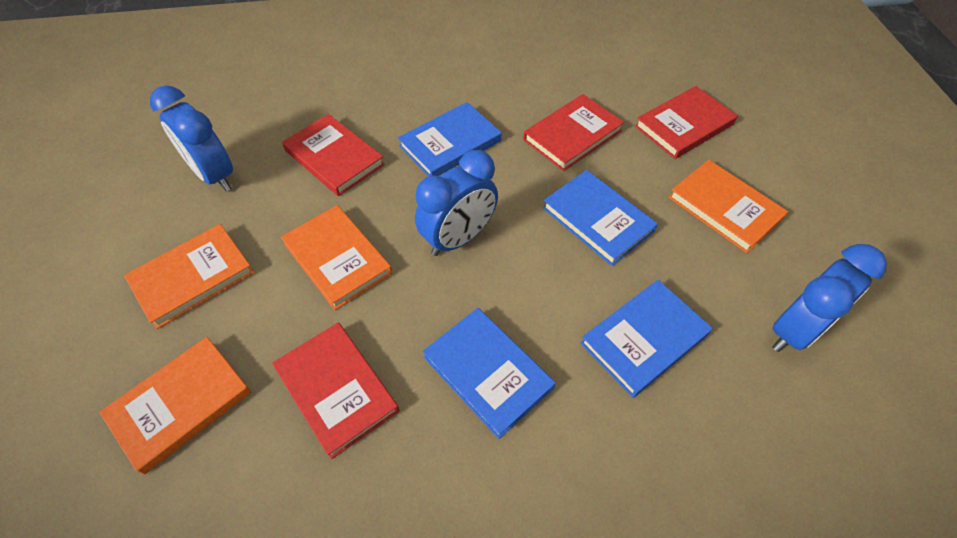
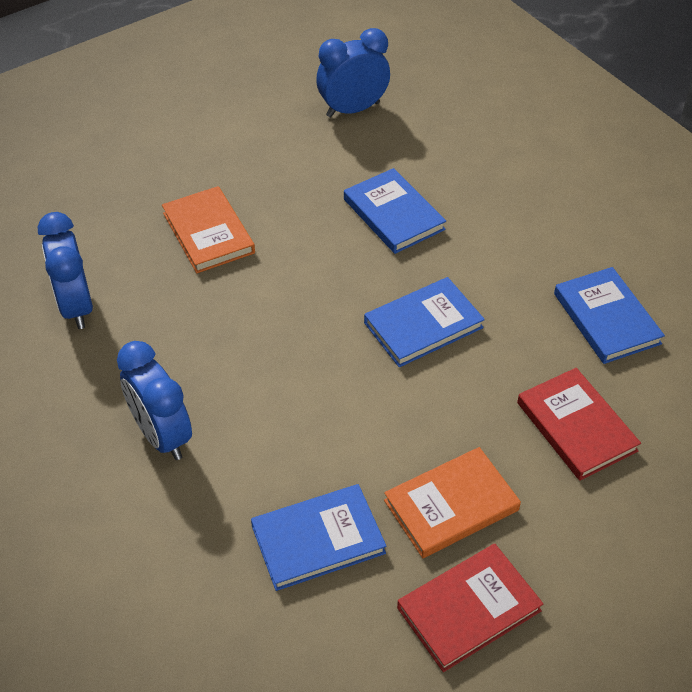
orange book: 4 -> 2
red book: 4 -> 2

